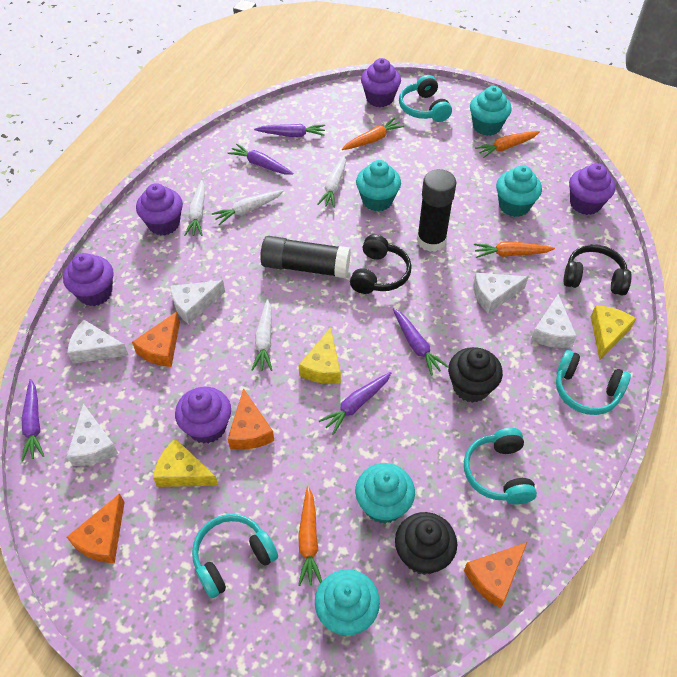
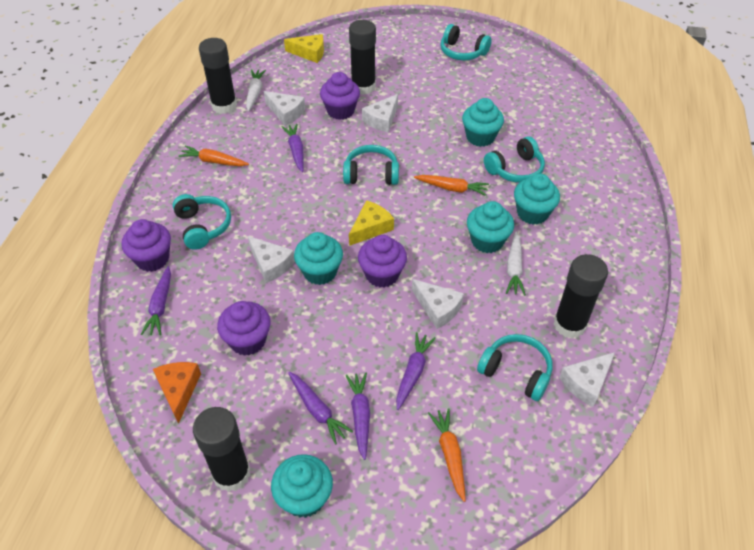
black cupcake: 2 -> 0
black glue stick: 2 -> 4
black headphones: 2 -> 0
orange carrot: 4 -> 3
orange cheese: 4 -> 1
purple cupcake: 5 -> 4
turquoise headphones: 4 -> 5
white carrot: 4 -> 2
yellow cheese: 3 -> 2

